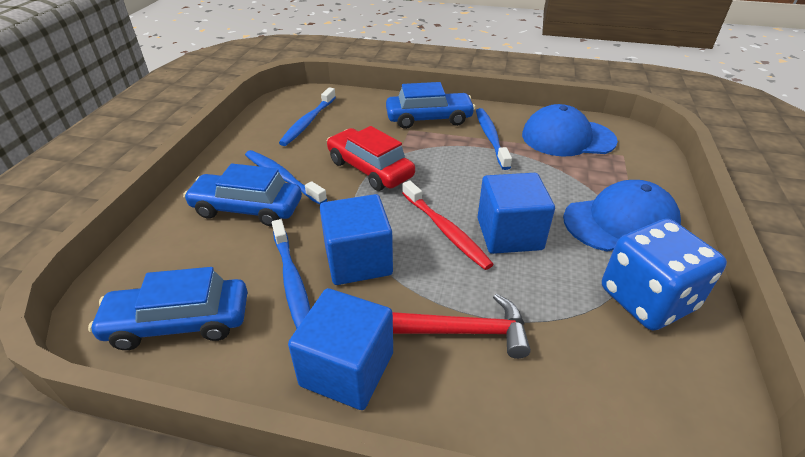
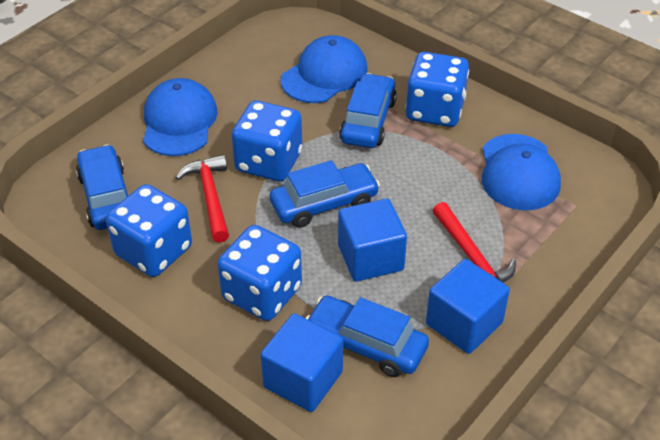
blue cap: 2 -> 3
blue car: 3 -> 4
blue dice: 1 -> 4
blue toothbrush: 4 -> 0
red car: 1 -> 0
red hammer: 1 -> 2
red toothbrush: 1 -> 0

